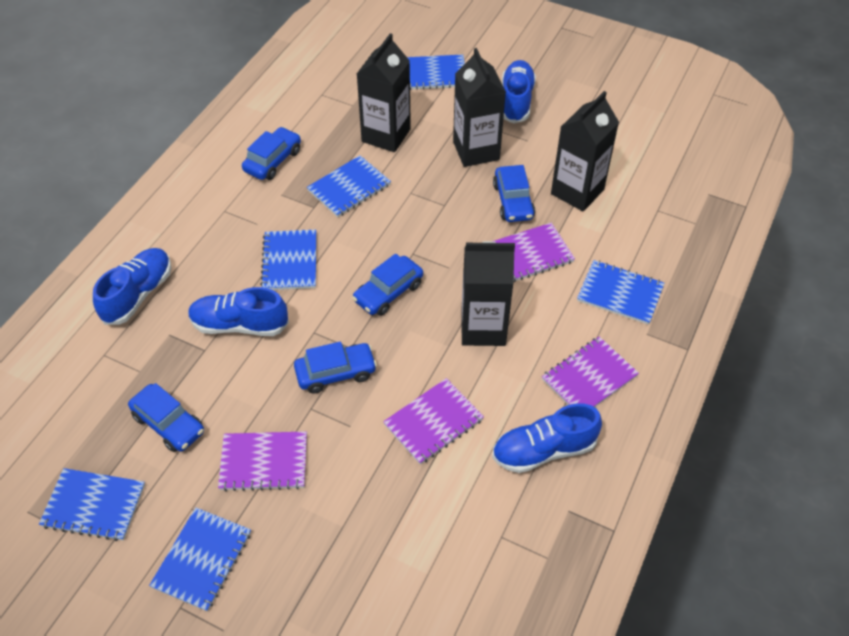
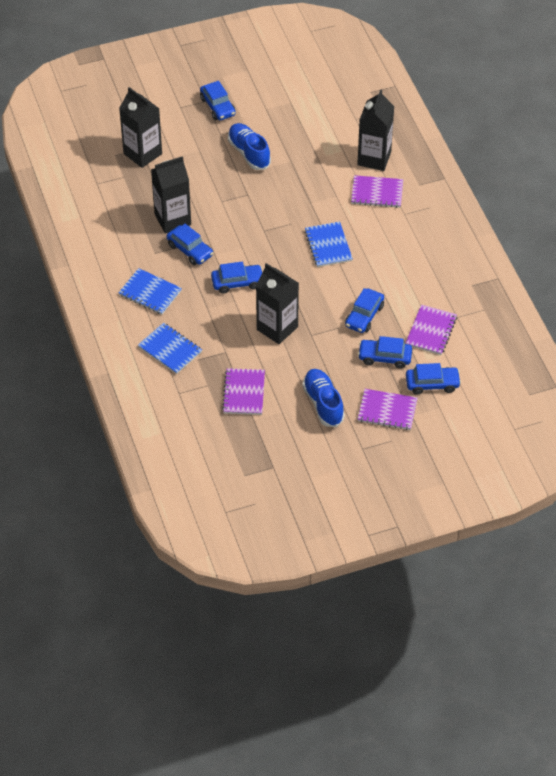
blue car: 5 -> 6
blue notebook: 6 -> 3
blue shoe: 4 -> 2

